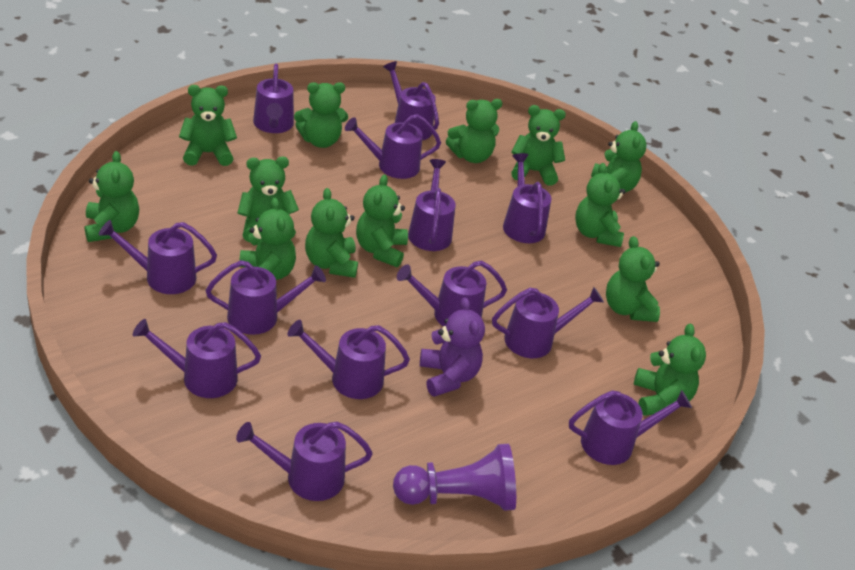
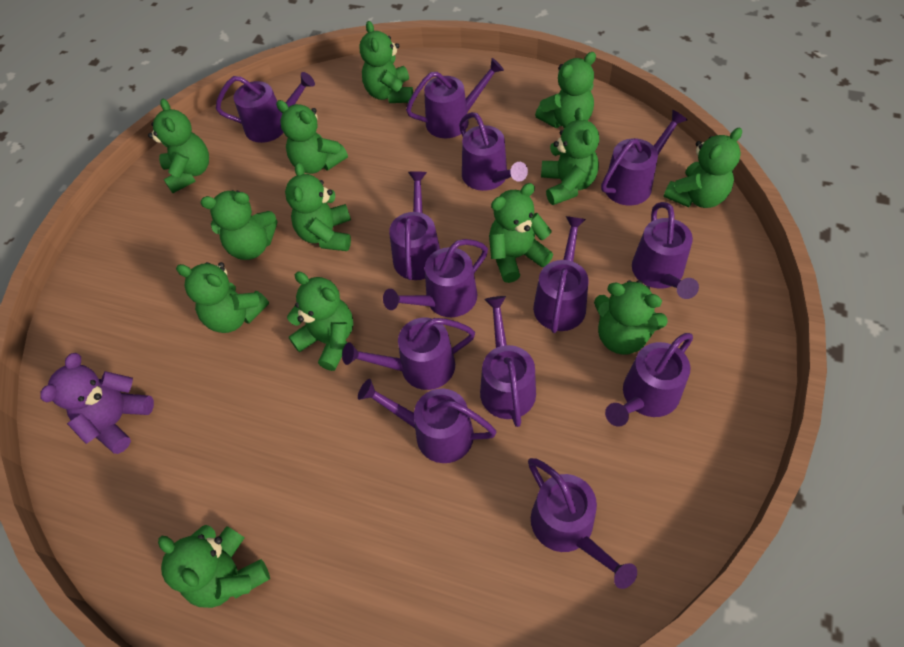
purple pawn: 1 -> 0

